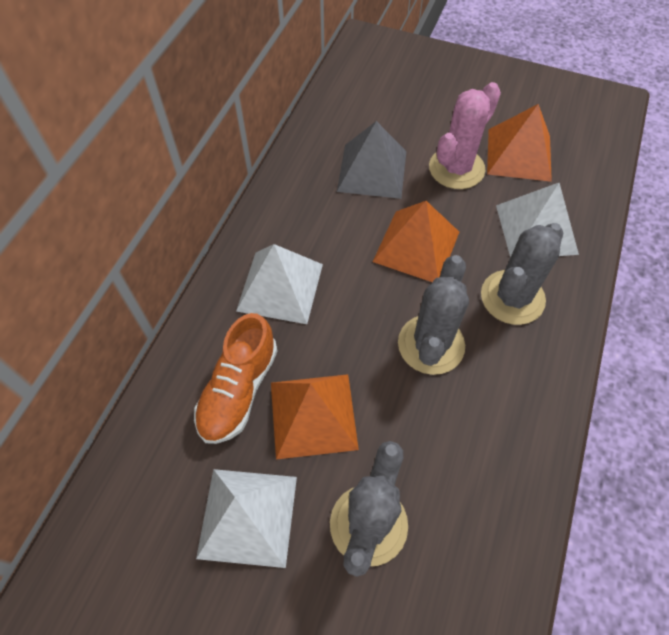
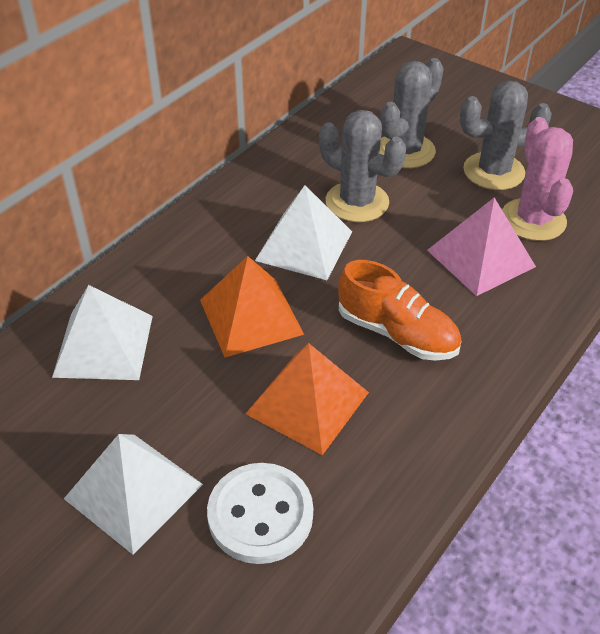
grey pyramid: 1 -> 0
orange pyramid: 3 -> 2
pink pyramid: 0 -> 1
white button: 0 -> 1

